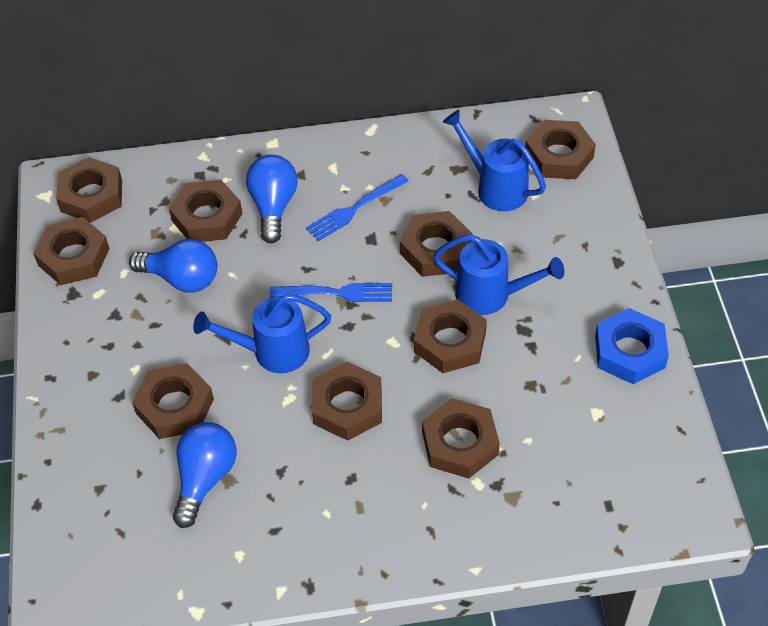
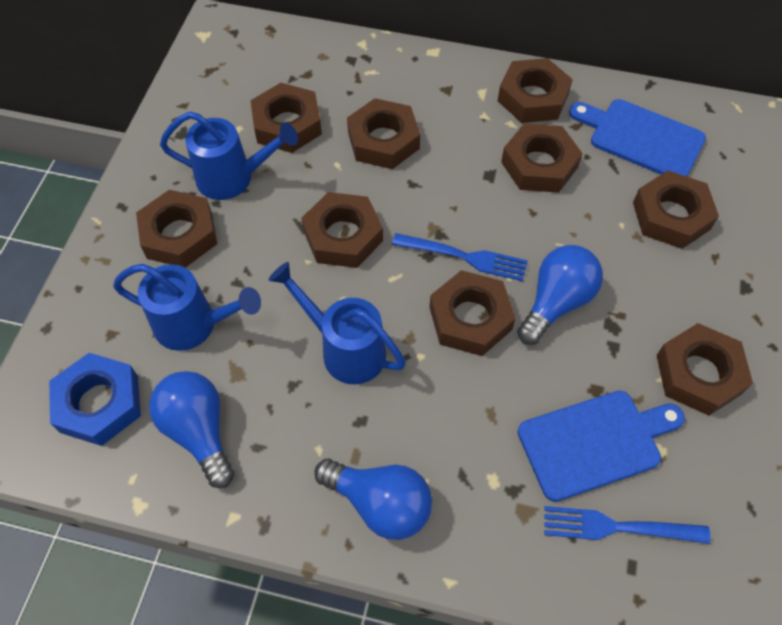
blue cutting board: 0 -> 2

